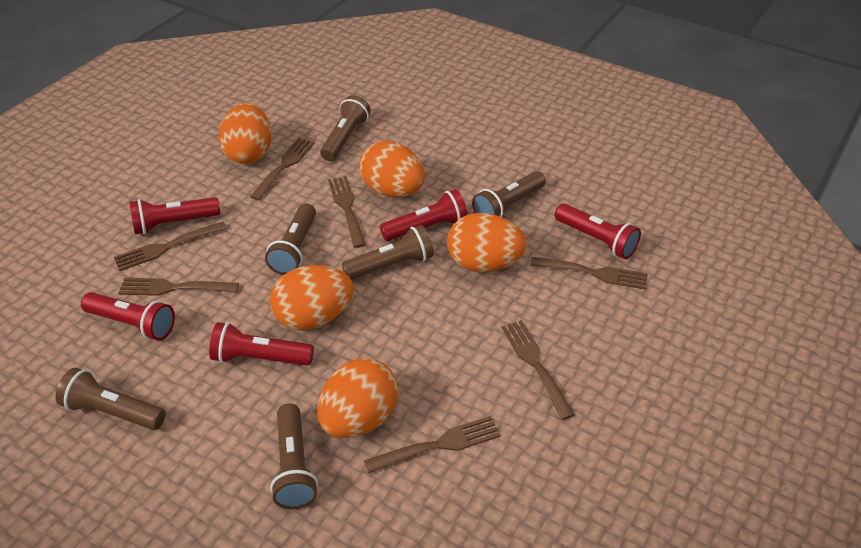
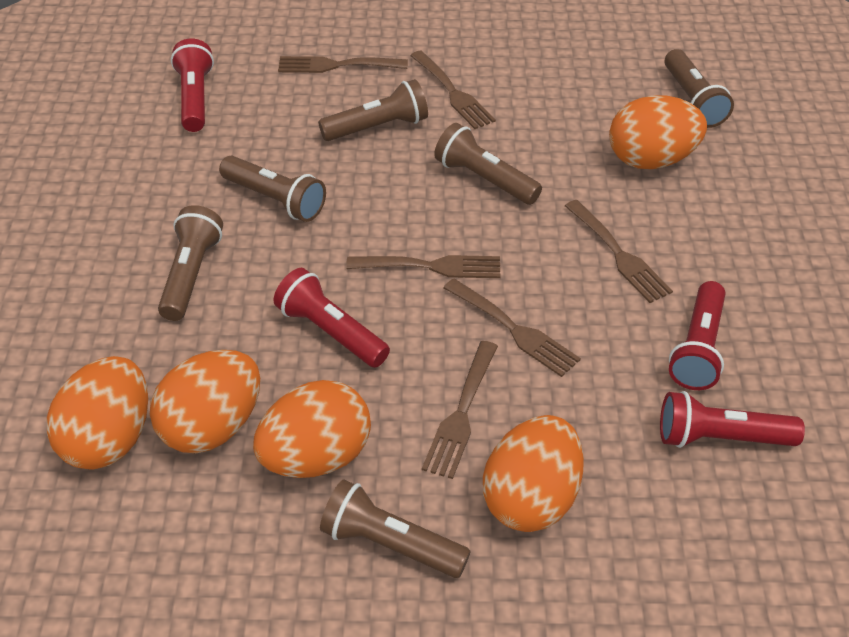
brown fork: 7 -> 6
red flashlight: 5 -> 4

